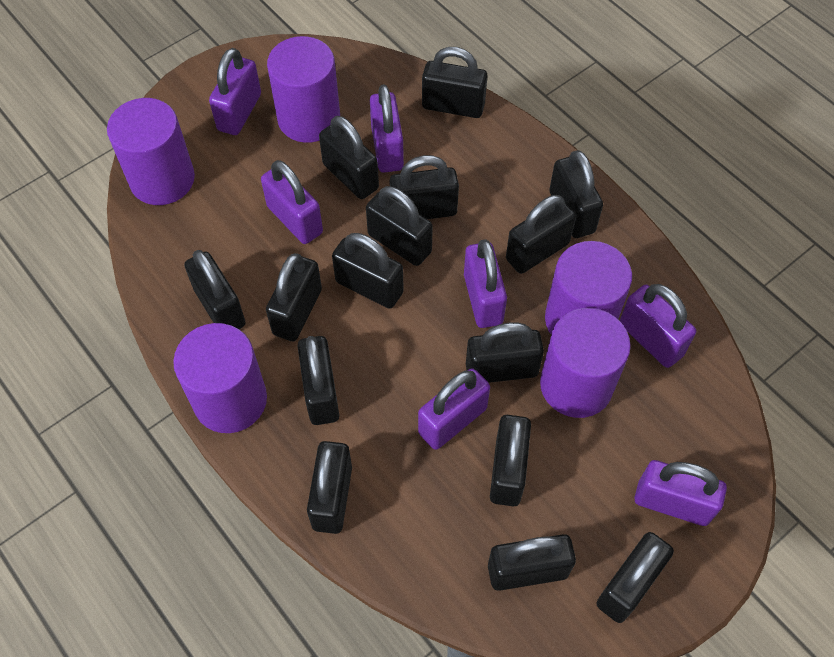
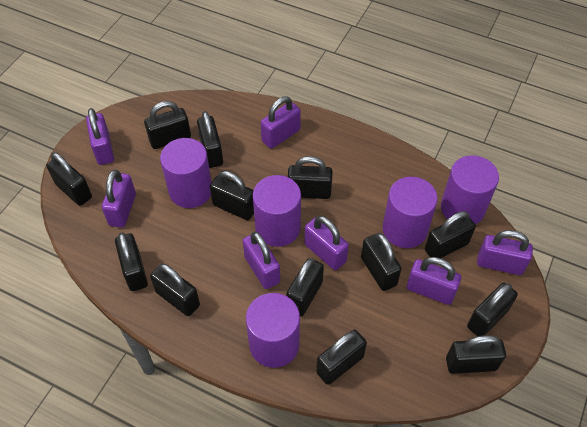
black padlock: 15 -> 13

